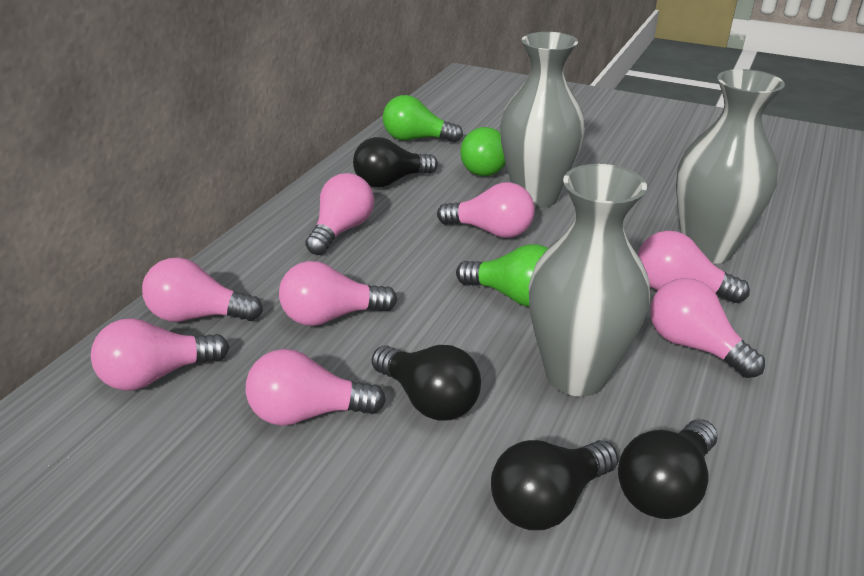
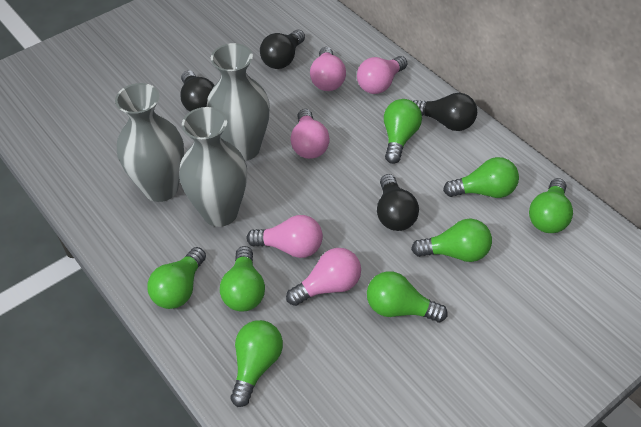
green light bulb: 3 -> 8
pink light bulb: 8 -> 5

